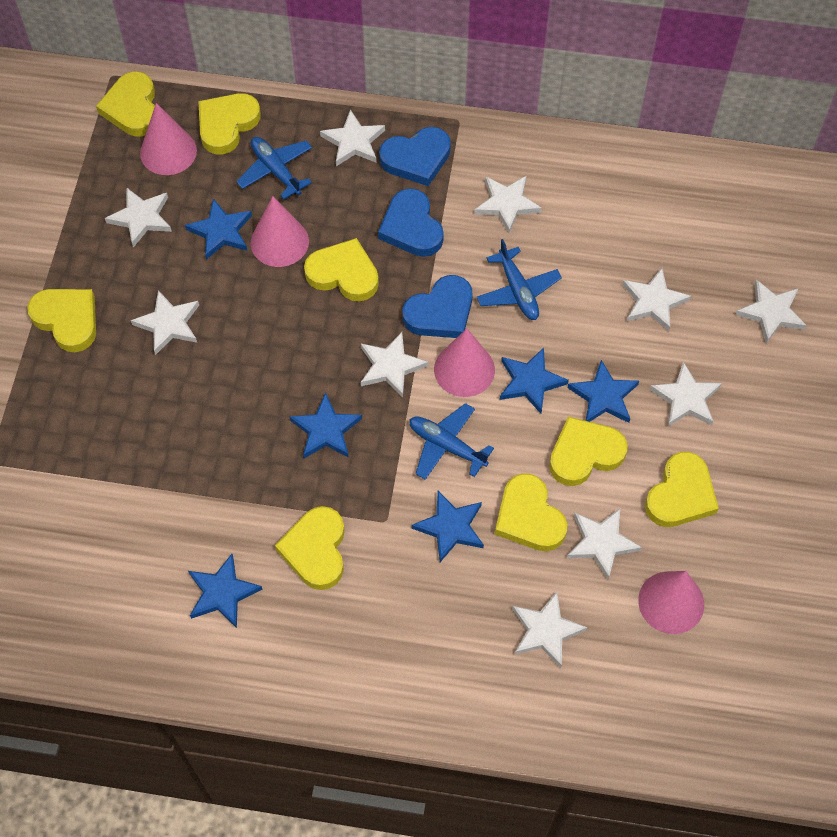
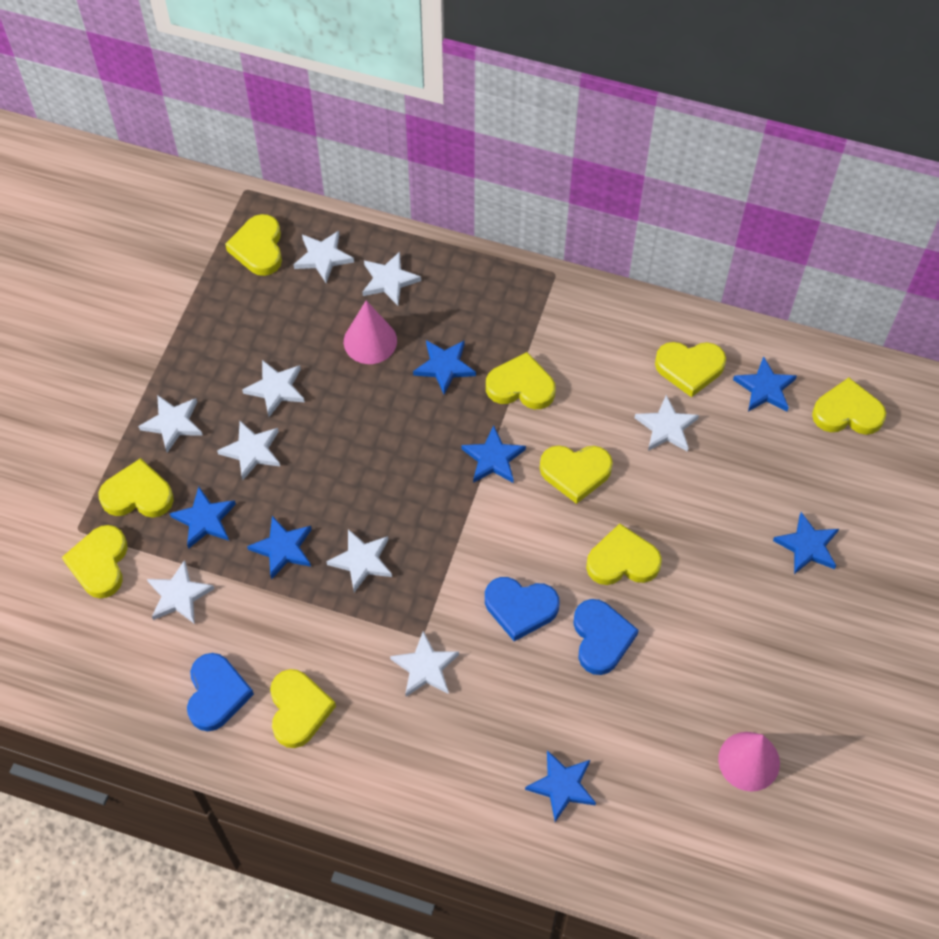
blue plane: 3 -> 0
blue star: 6 -> 7
pink cone: 4 -> 2
white star: 10 -> 9
yellow heart: 8 -> 9

